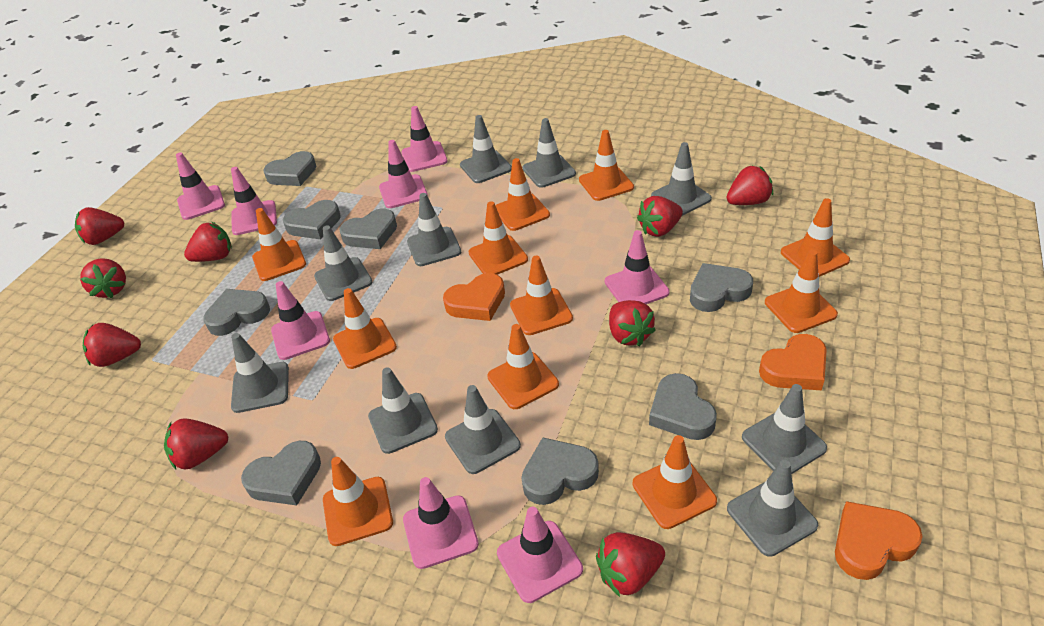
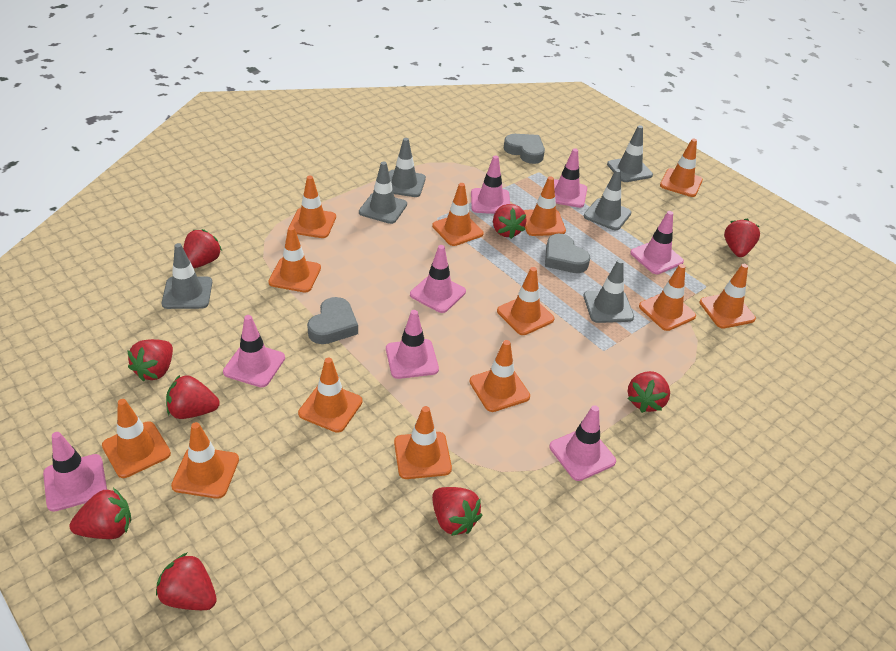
grey heart: 8 -> 3
grey traffic cone: 10 -> 6
orange heart: 3 -> 0
orange traffic cone: 11 -> 13

